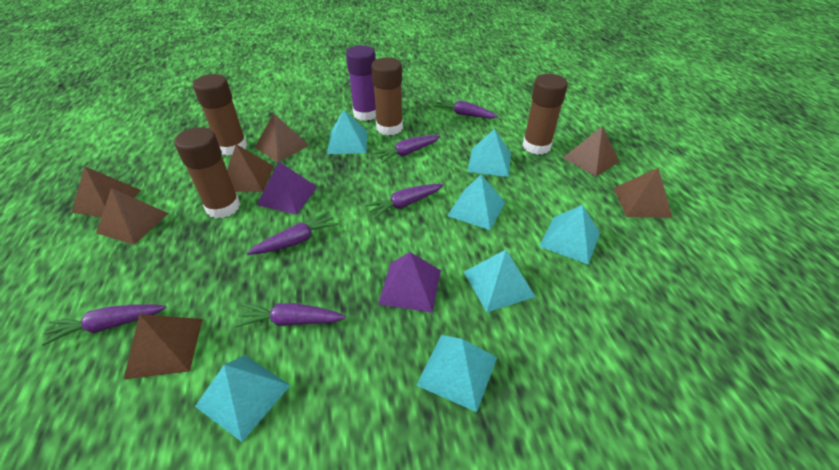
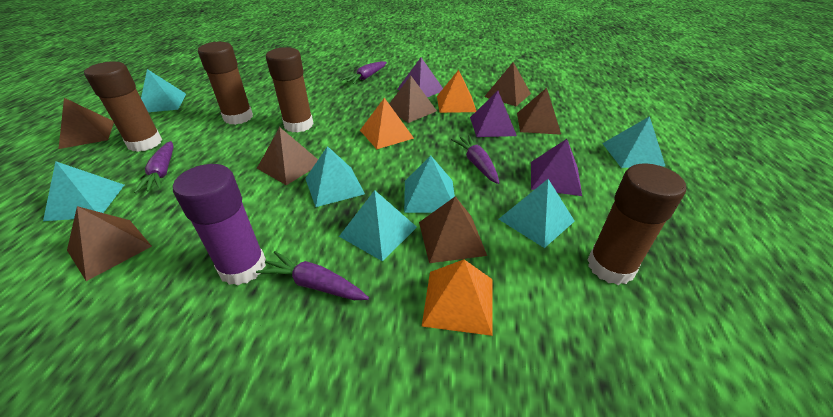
orange pyramid: 0 -> 3
purple carrot: 6 -> 4
purple pyramid: 2 -> 3

